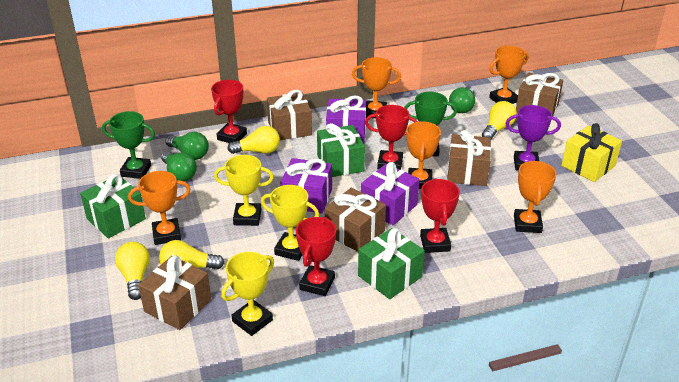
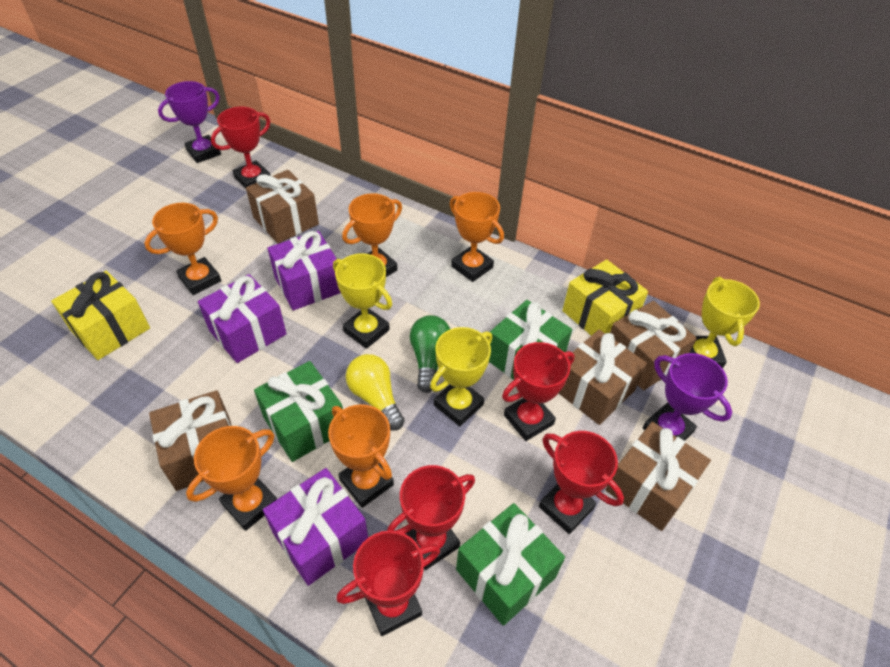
green light bulb: 3 -> 1
green trophy: 2 -> 0
purple trophy: 1 -> 2
red trophy: 4 -> 5
yellow gift: 1 -> 2
yellow light bulb: 4 -> 1

